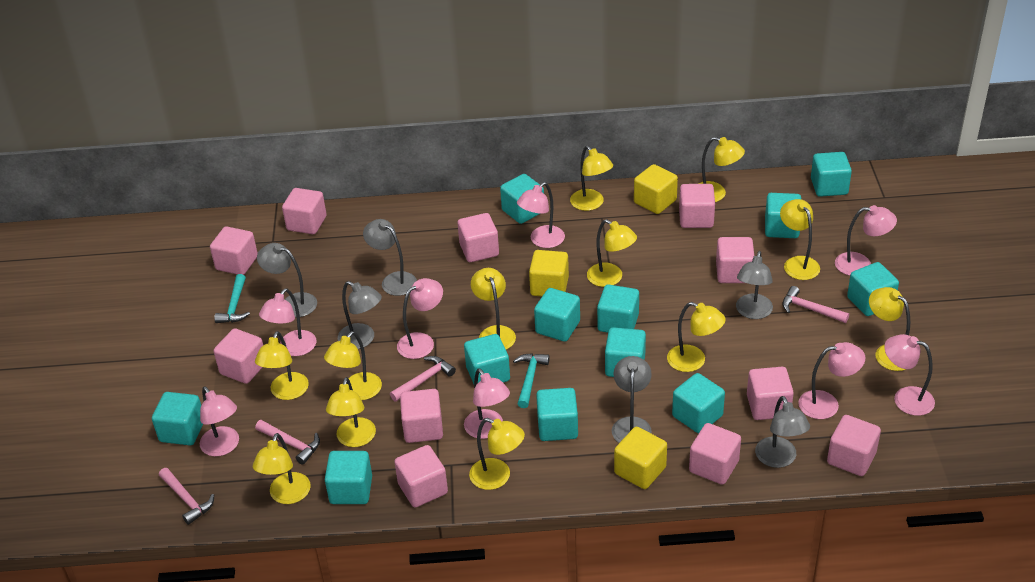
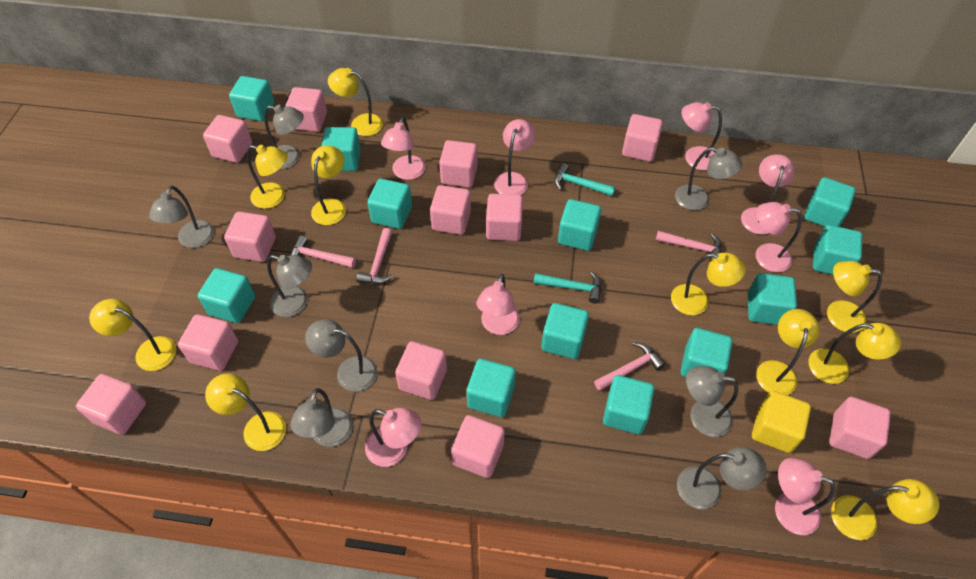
grey lamp: 6 -> 8
pink cube: 11 -> 12
yellow cube: 3 -> 1
yellow lamp: 12 -> 10

